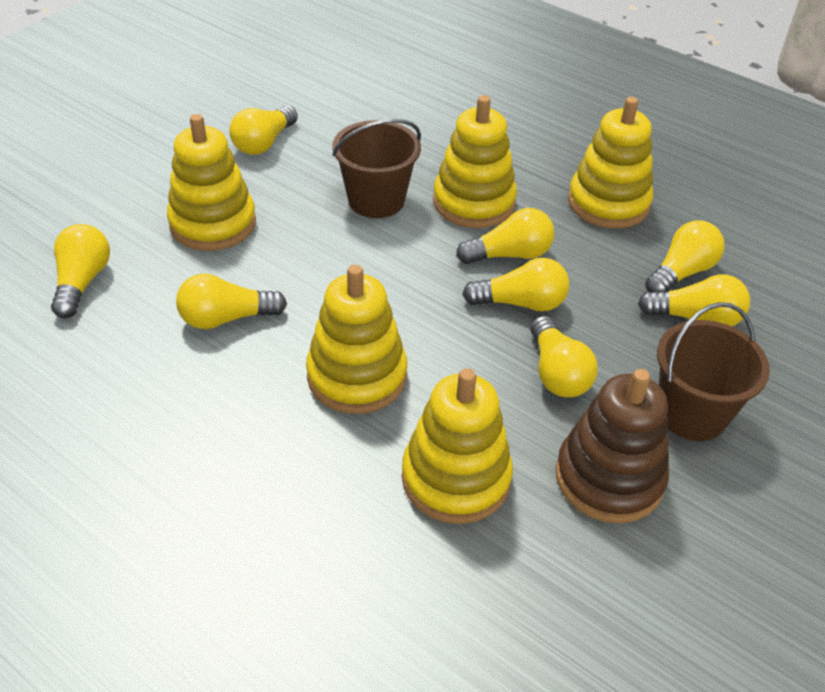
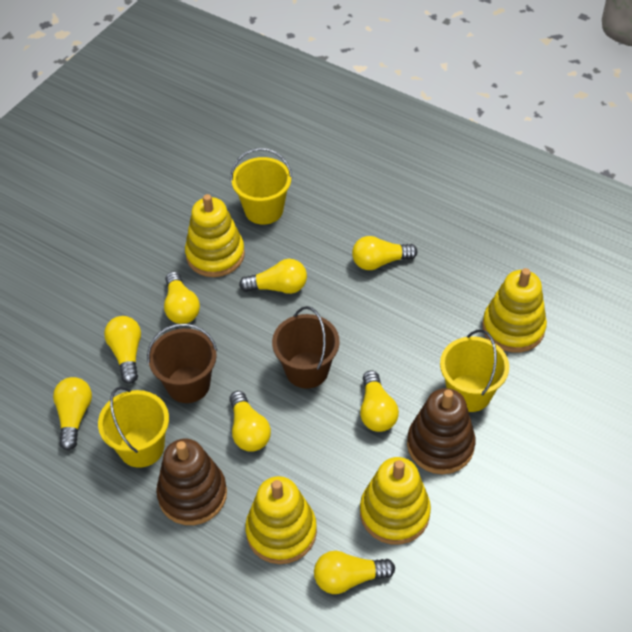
brown stacking toy: 1 -> 2
yellow bucket: 0 -> 3
yellow stacking toy: 5 -> 4

